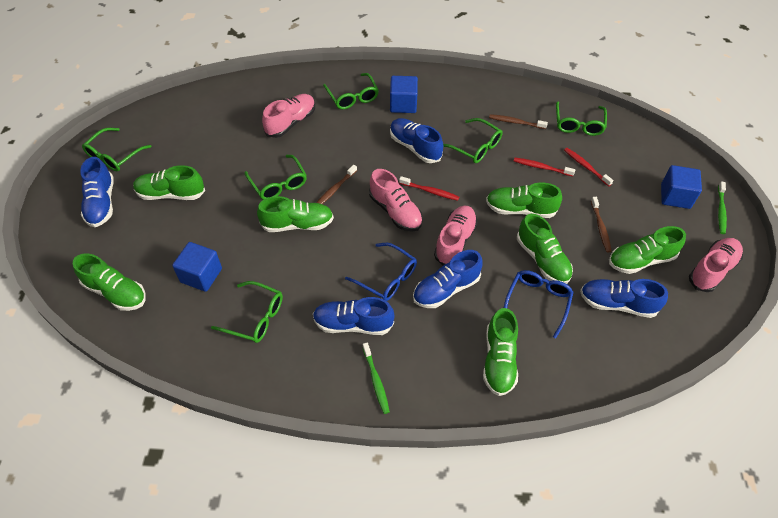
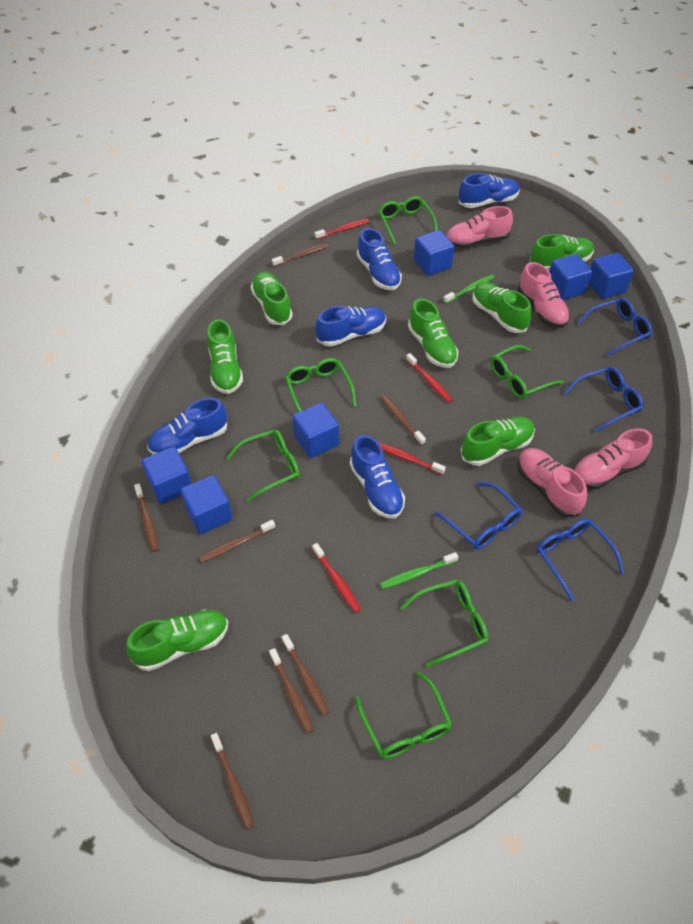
blue cube: 3 -> 6
blue glasses: 2 -> 4
brown toothbrush: 3 -> 7
red toothbrush: 3 -> 4

